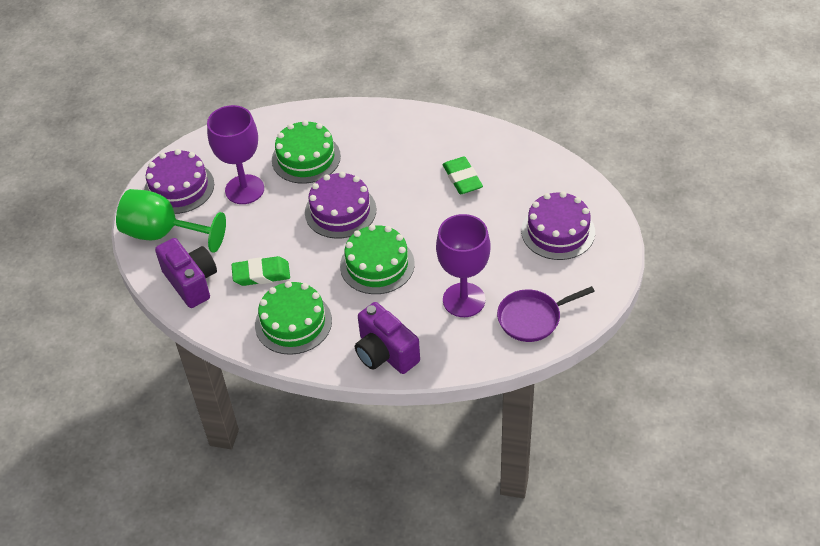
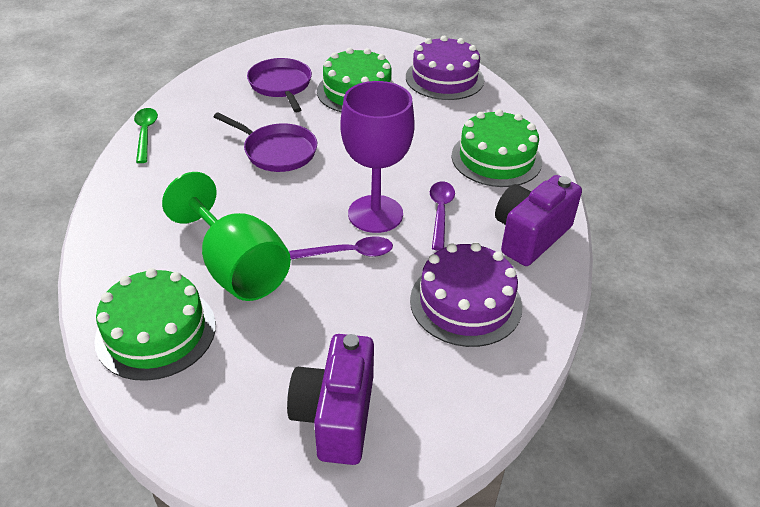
green eraser: 2 -> 0
green spoon: 0 -> 1
purple cake: 3 -> 2
purple goblet: 2 -> 1
purple pan: 1 -> 2
purple spoon: 0 -> 2

